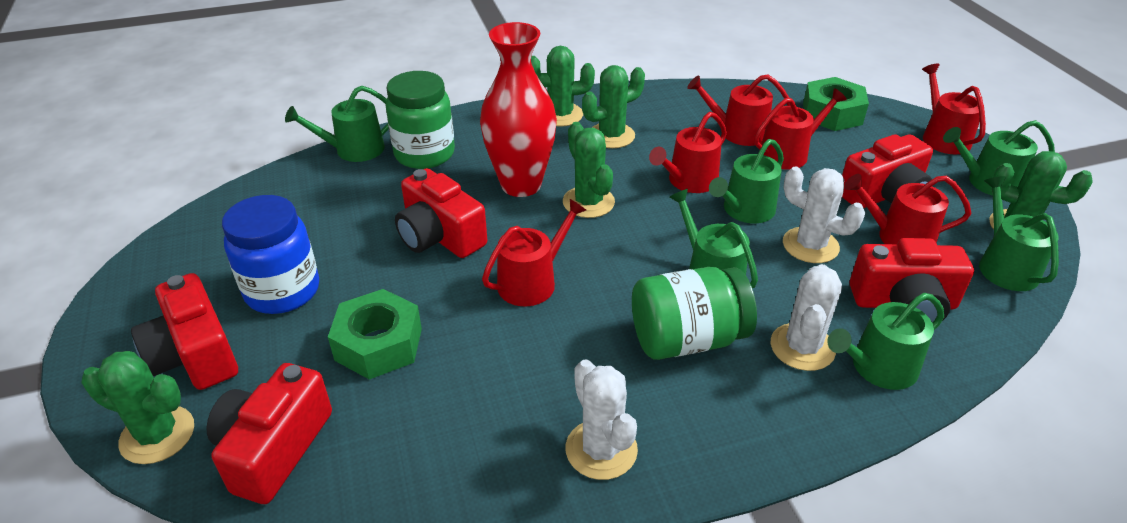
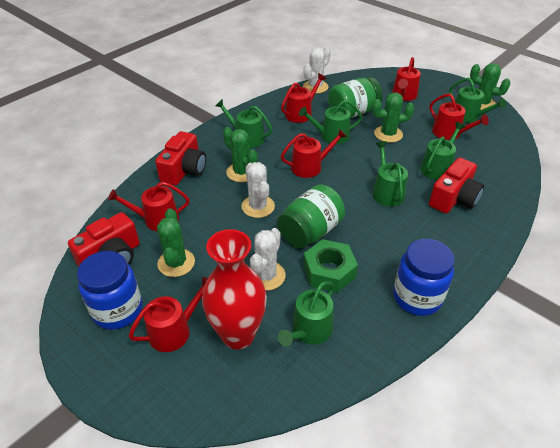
blue jar: 1 -> 2
green cactus: 5 -> 4
green nut: 2 -> 1
red camera: 5 -> 3

